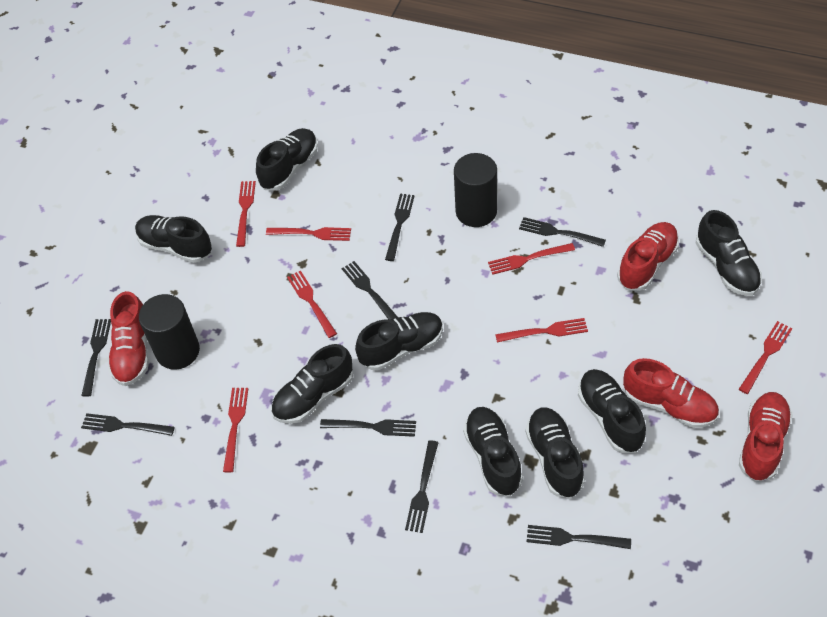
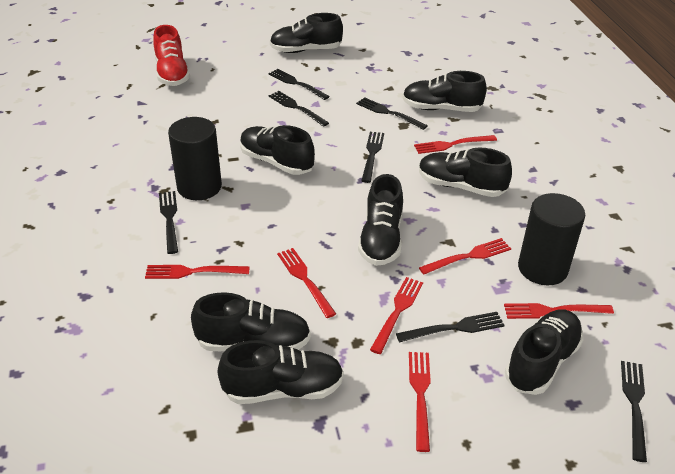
black fork: 8 -> 7
red shoe: 4 -> 1

